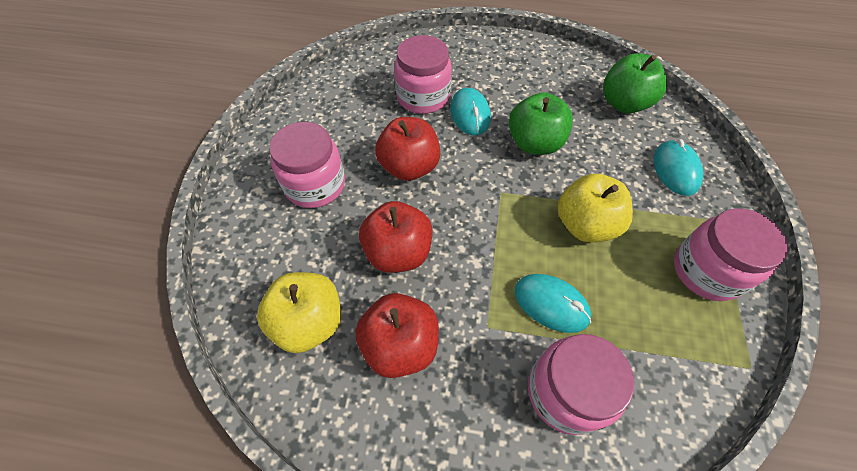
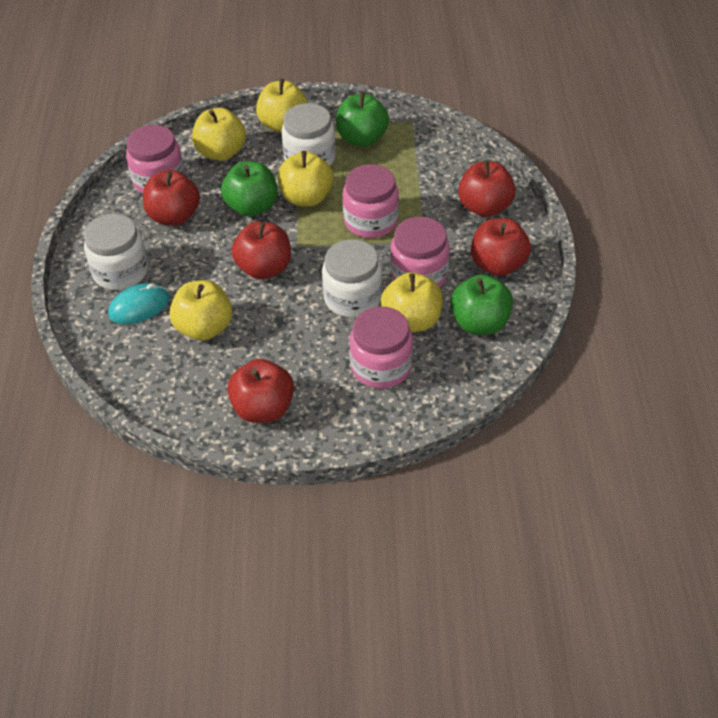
green apple: 2 -> 3
red apple: 3 -> 5
turquoise mouse: 3 -> 1
white jar: 0 -> 3
yellow apple: 2 -> 5

